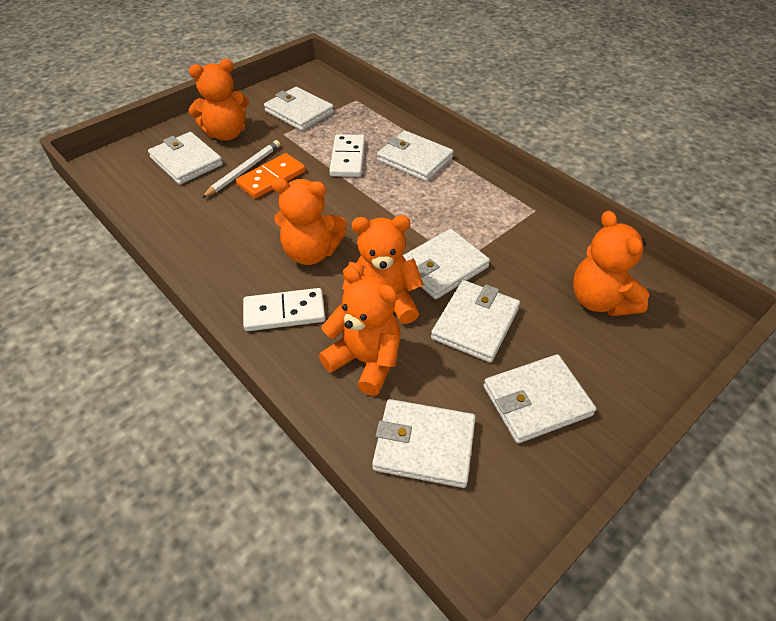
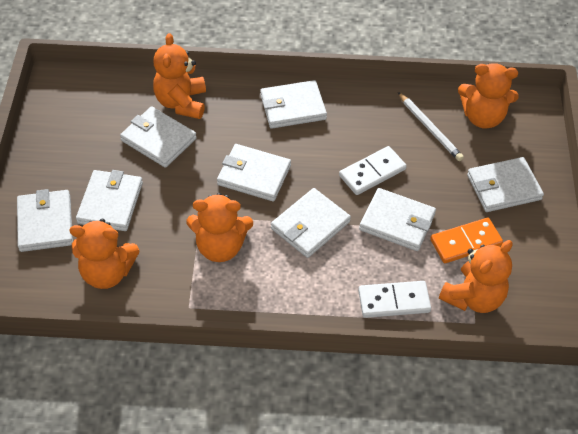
white wallet: 7 -> 8

